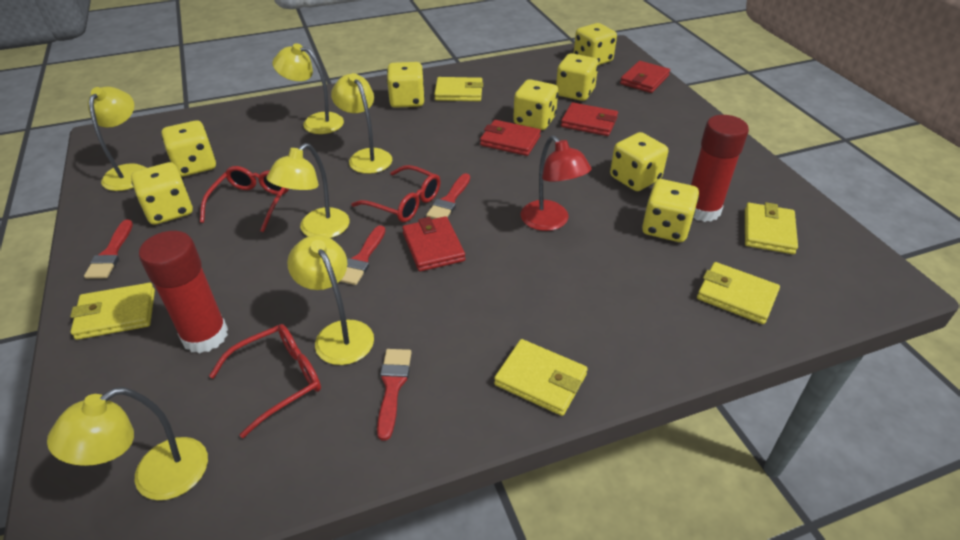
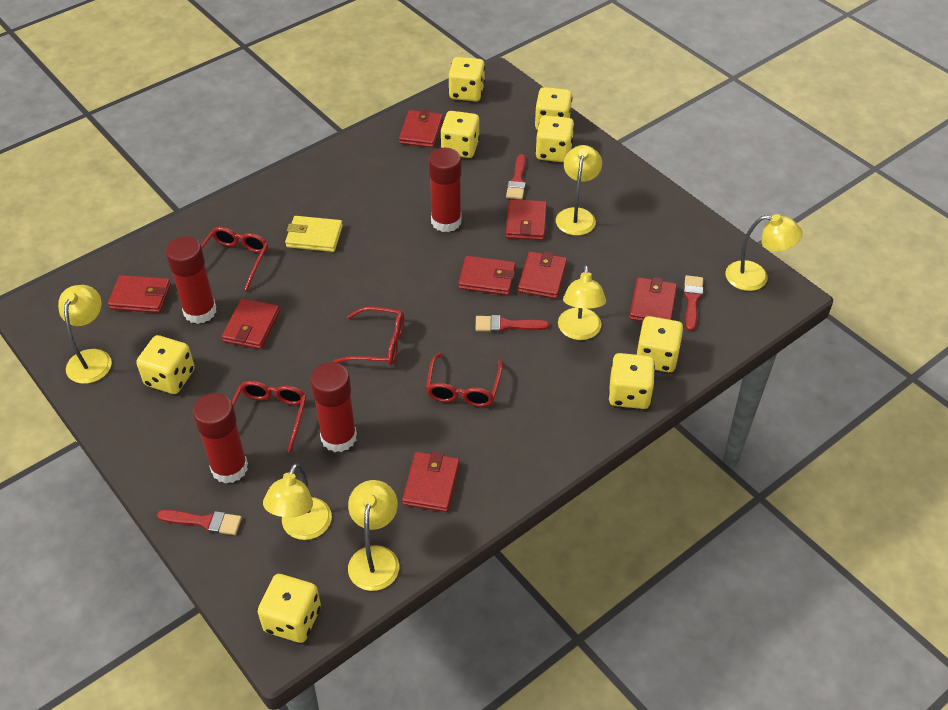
red glasses: 3 -> 4
red glue stick: 2 -> 4
red lamp: 1 -> 0
red wallet: 4 -> 8
yellow wallet: 5 -> 1

